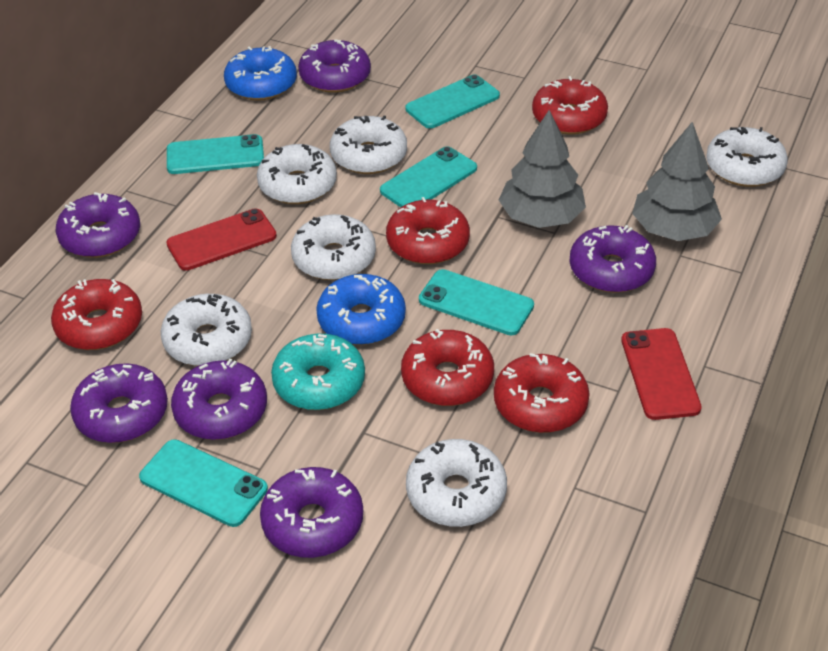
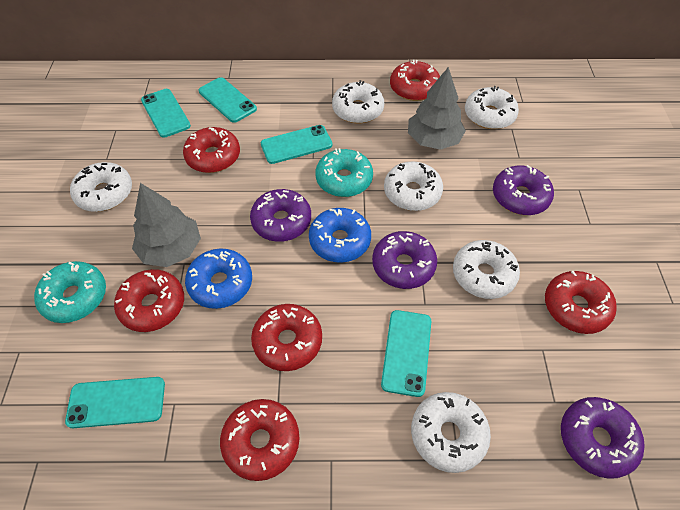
purple donut: 6 -> 4
red donut: 5 -> 6
red phone: 2 -> 0
turquoise donut: 1 -> 2

